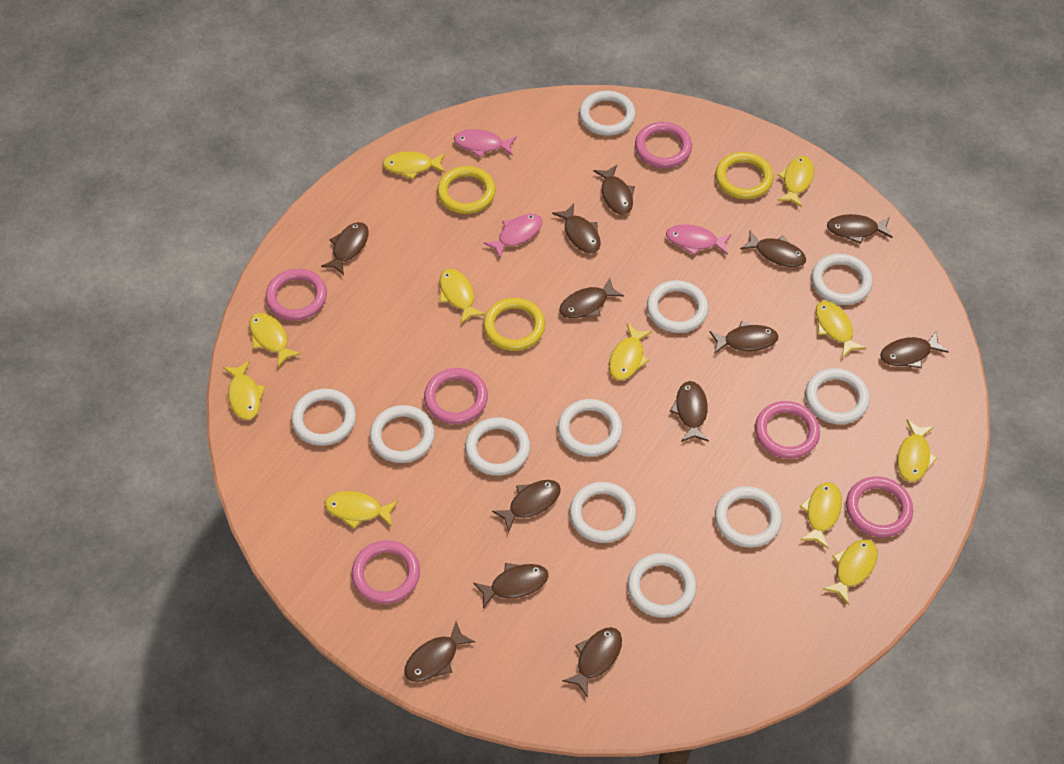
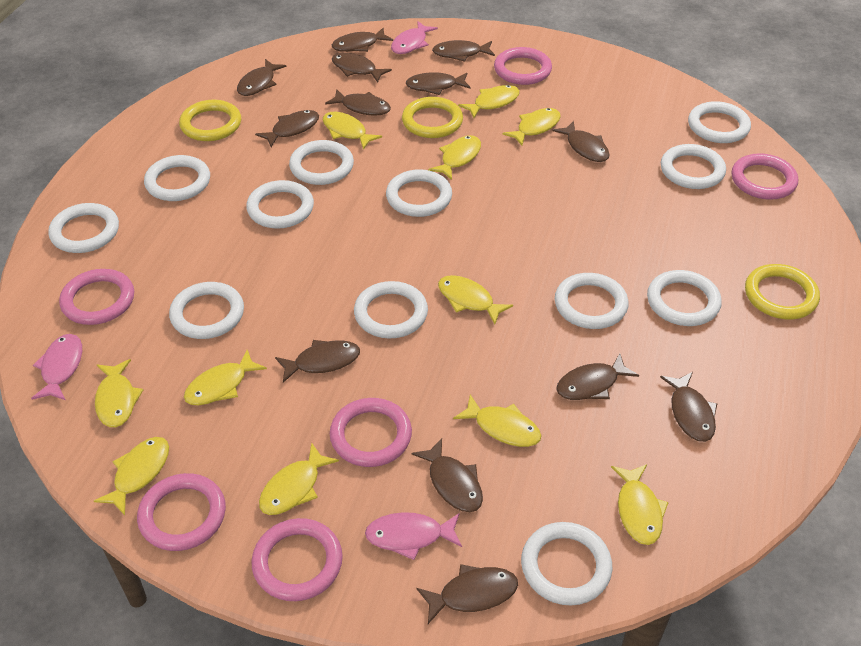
white ring: 11 -> 12

